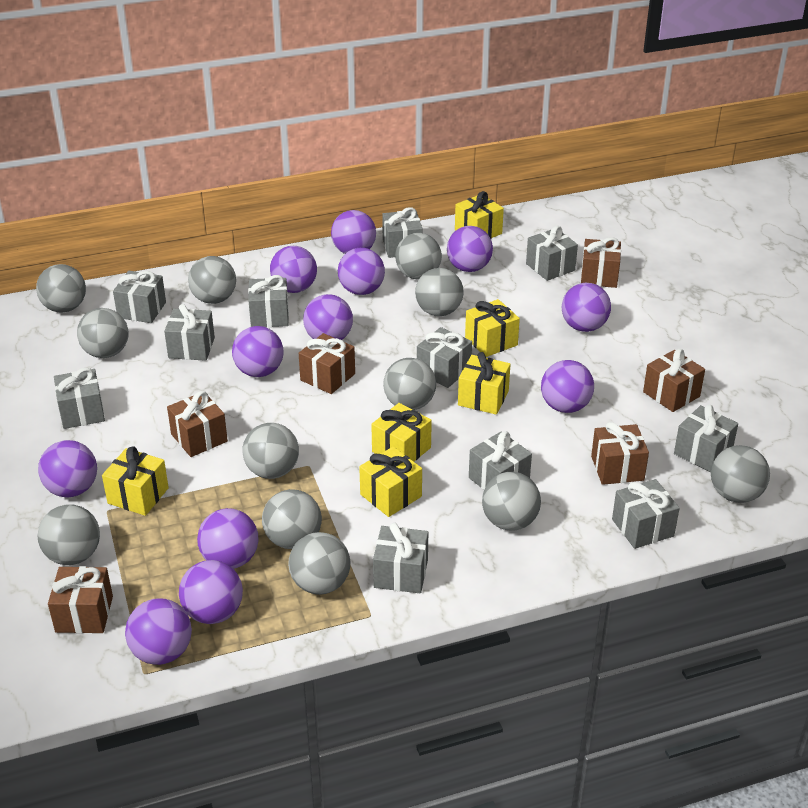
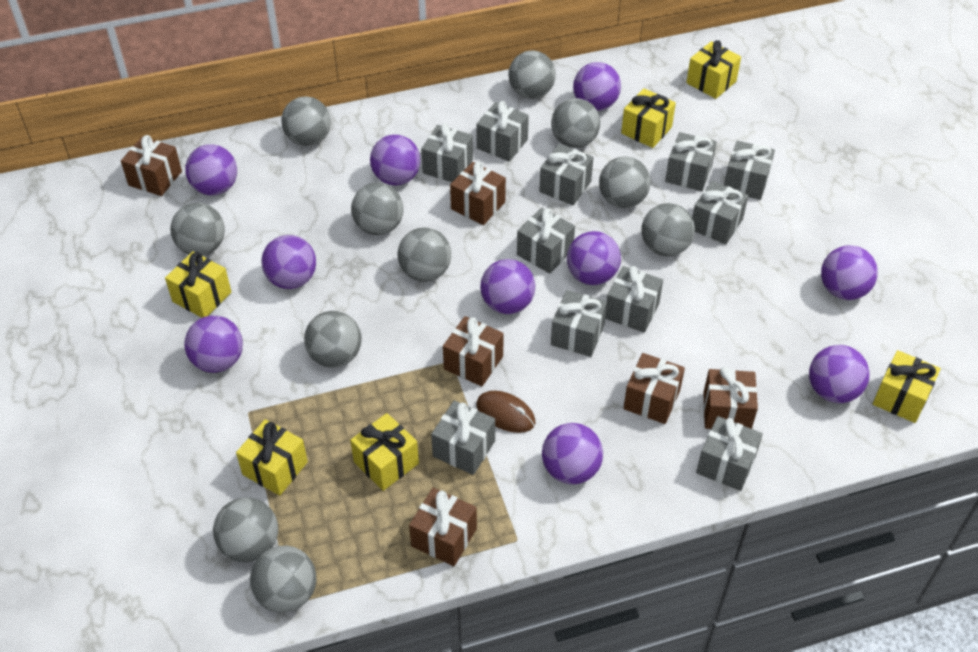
brown mouse: 0 -> 1
grey ball: 12 -> 11
purple ball: 12 -> 10

